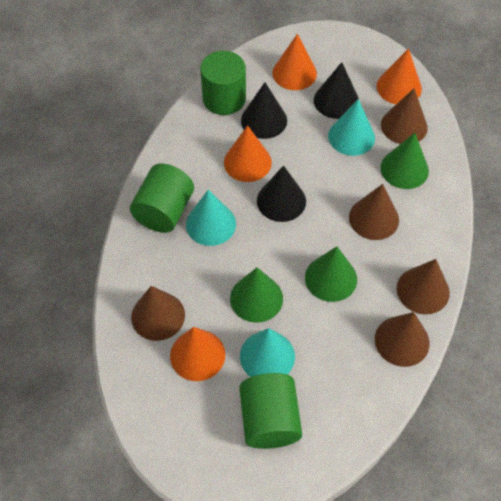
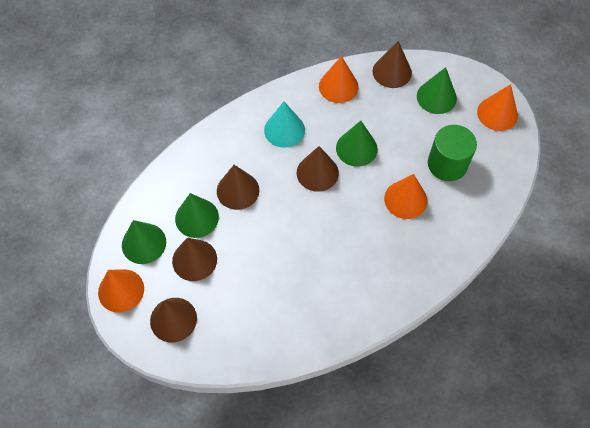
black cone: 3 -> 0
green cone: 3 -> 4
green cylinder: 3 -> 1
turquoise cone: 3 -> 1

